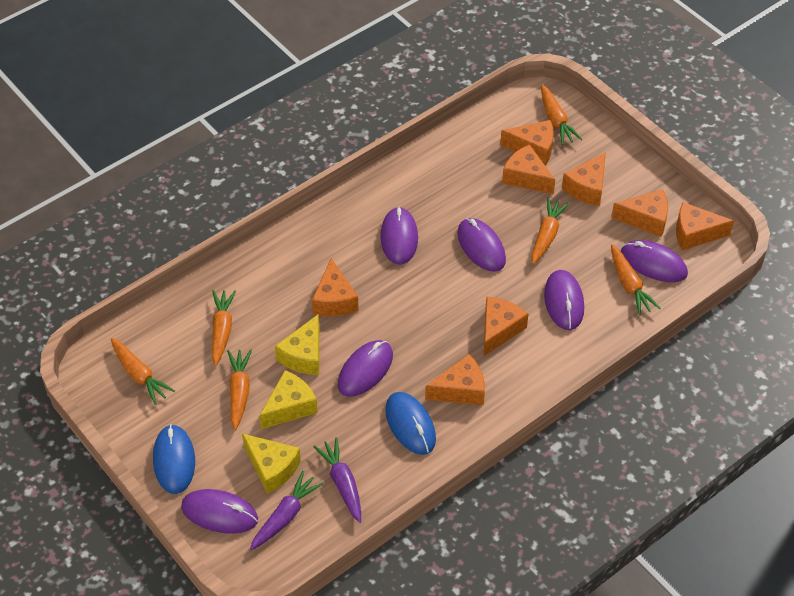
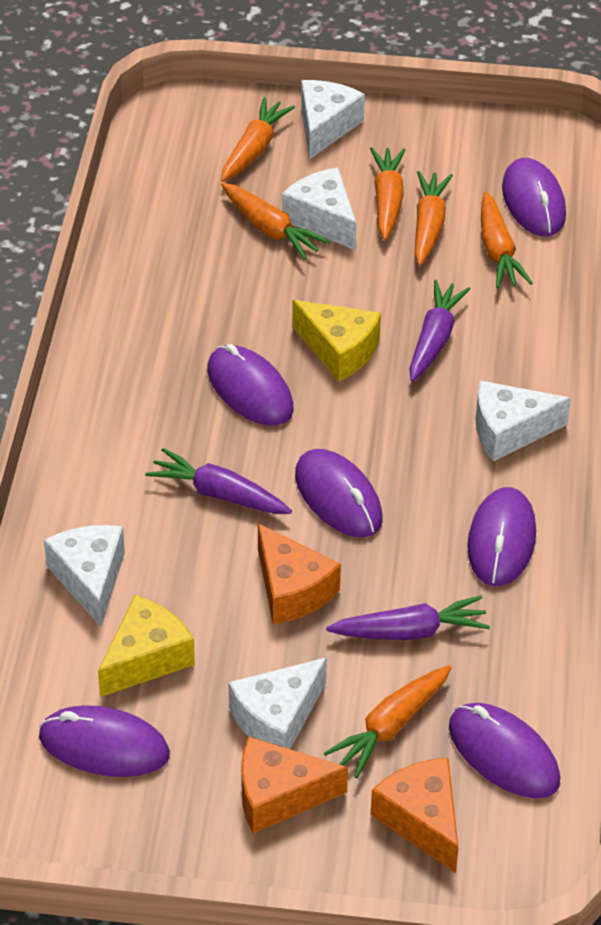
blue mouse: 2 -> 0
orange cheese: 8 -> 3
purple carrot: 2 -> 3
white cheese: 0 -> 5
yellow cheese: 3 -> 2

